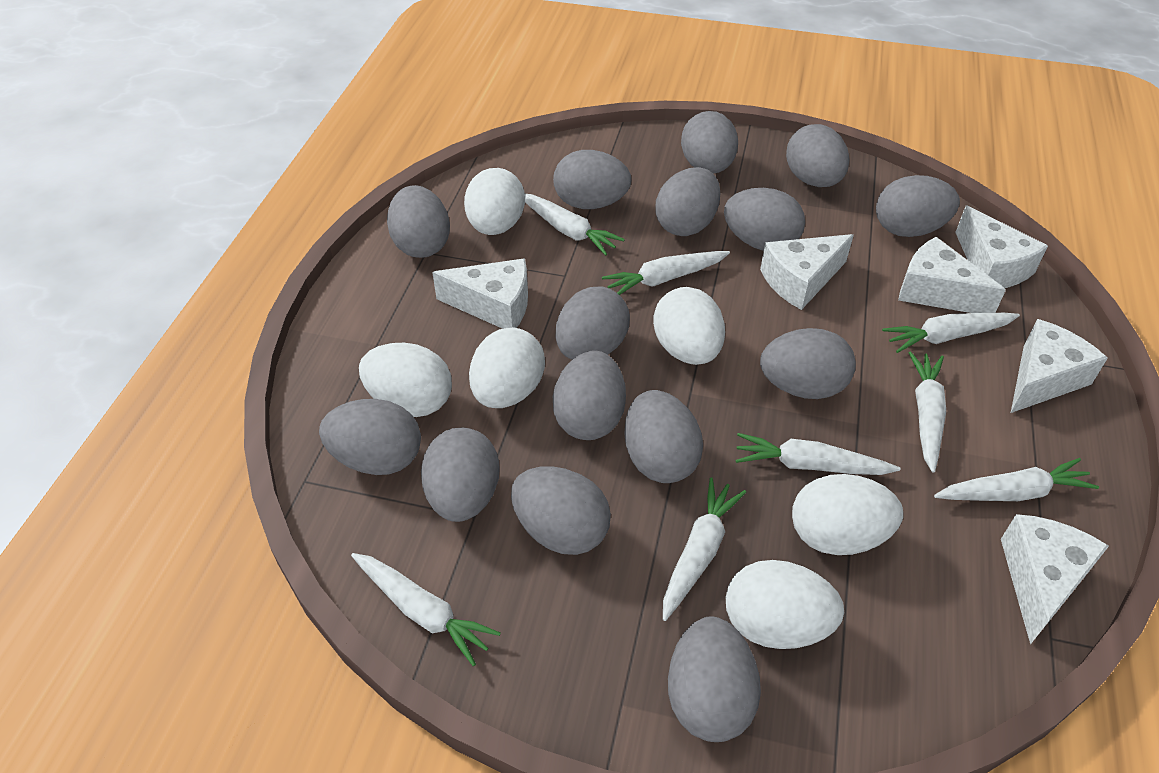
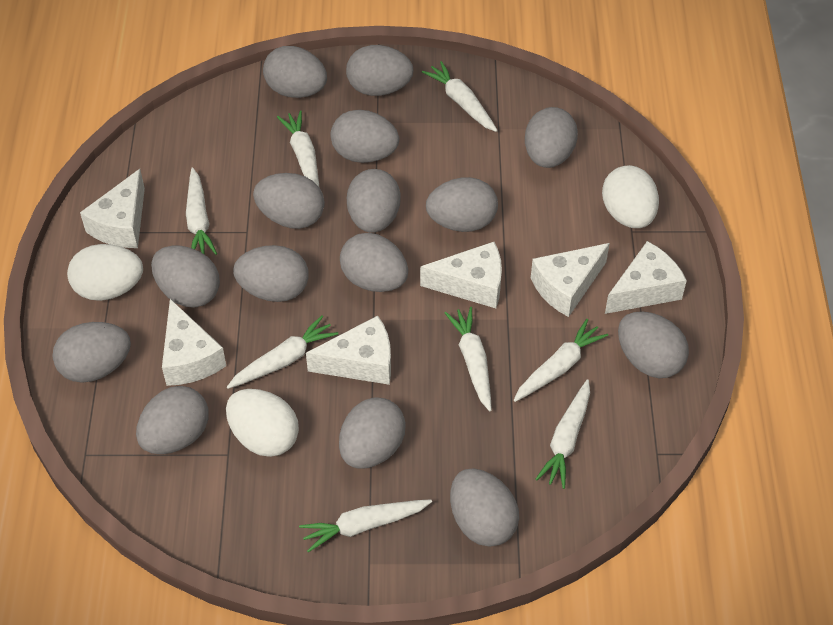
white egg: 6 -> 3

